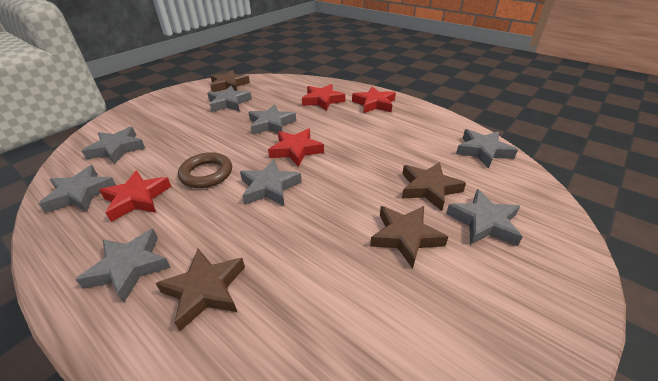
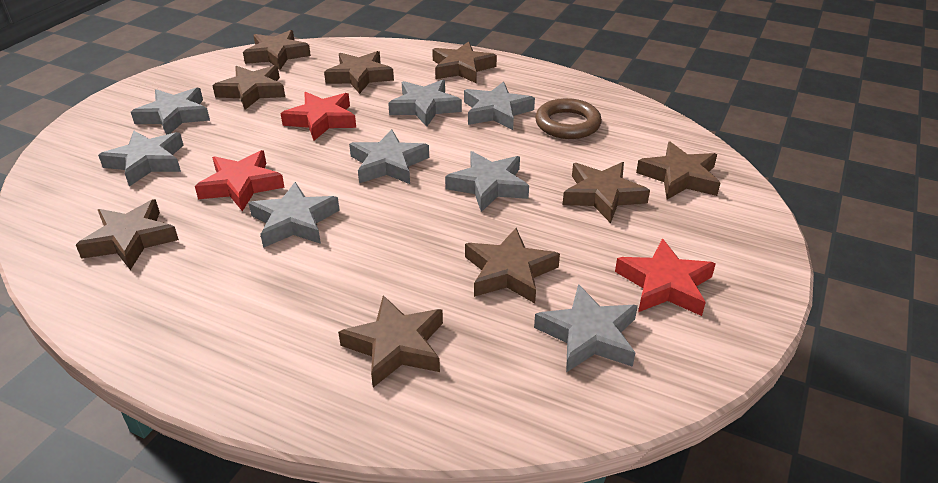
brown star: 4 -> 9
red star: 4 -> 3

